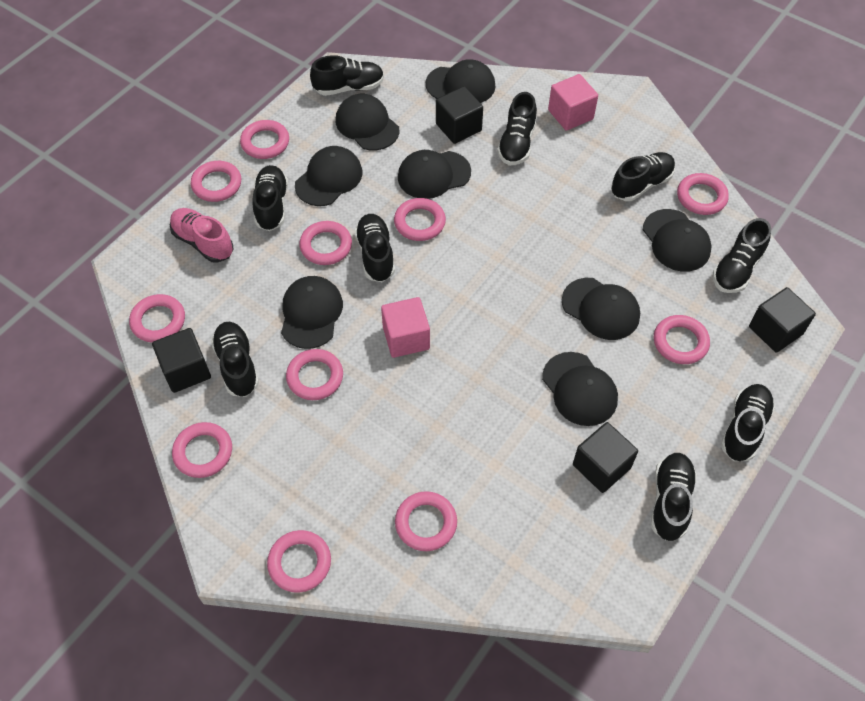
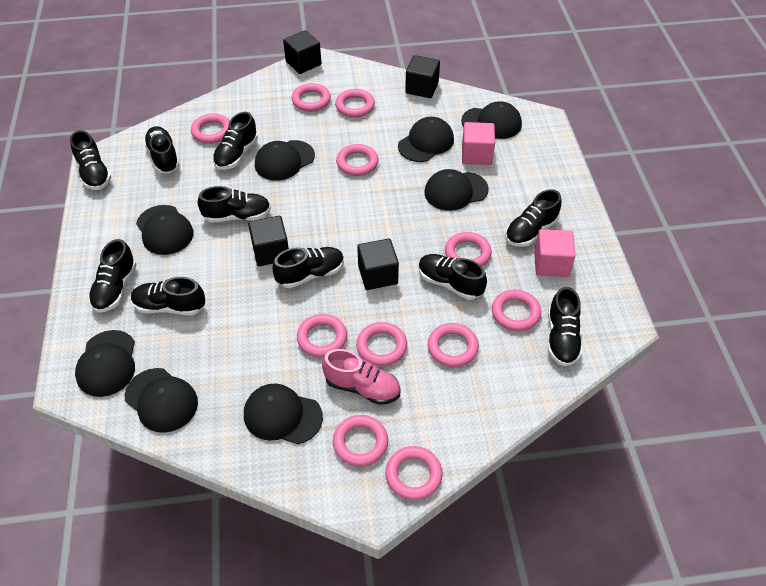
black shoe: 9 -> 10

